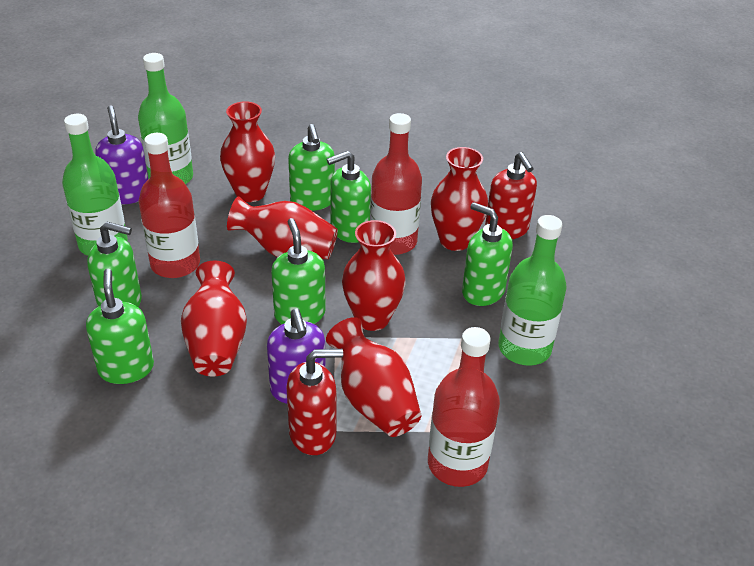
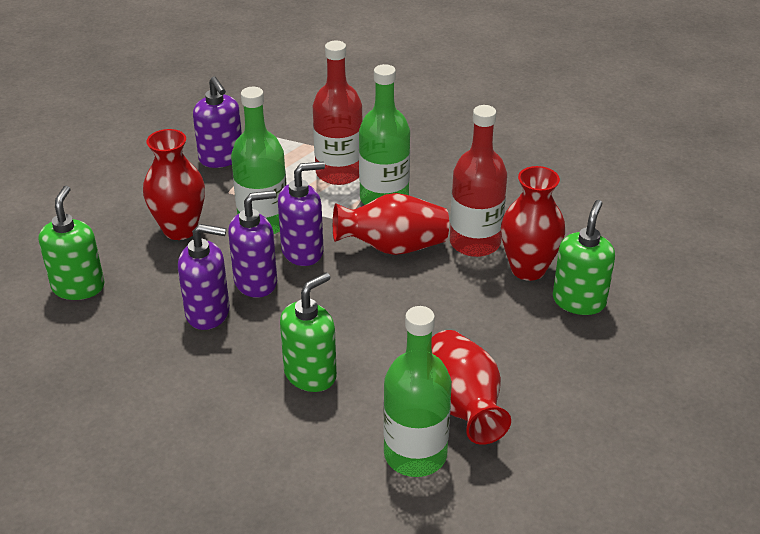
green soap dispenser: 6 -> 3
purple soap dispenser: 2 -> 4
red bottle: 3 -> 2
red soap dispenser: 2 -> 0
red vase: 6 -> 4

